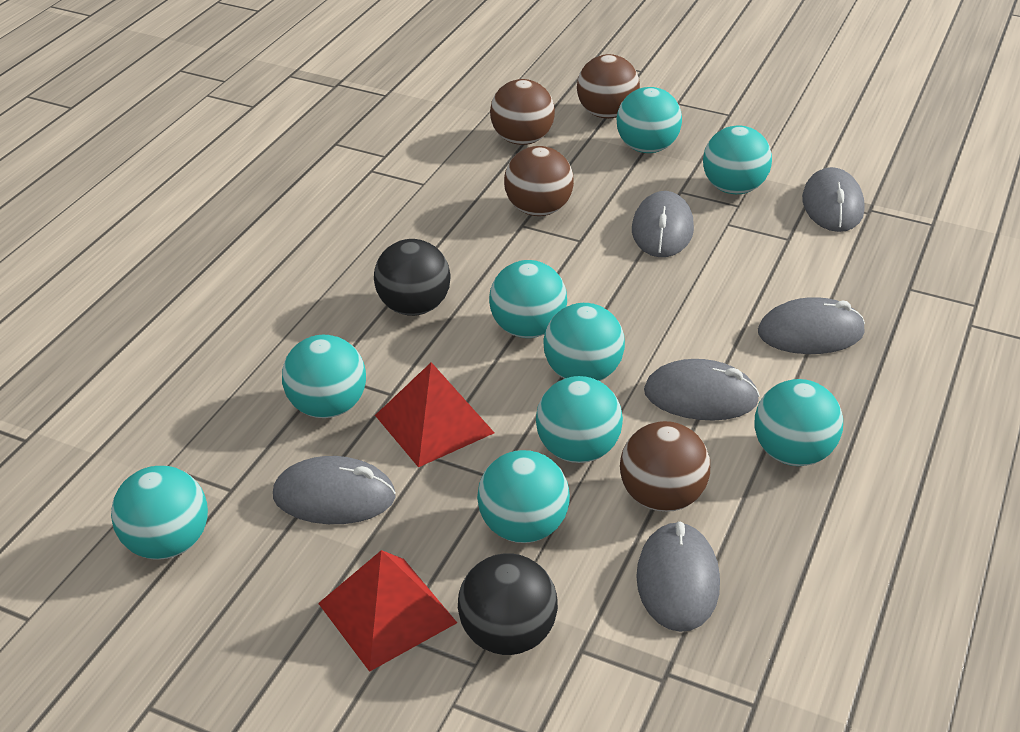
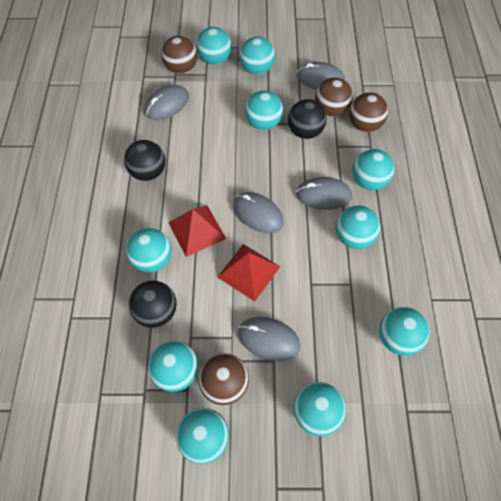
black ball: 2 -> 3
grey mouse: 6 -> 5
turquoise ball: 9 -> 10

